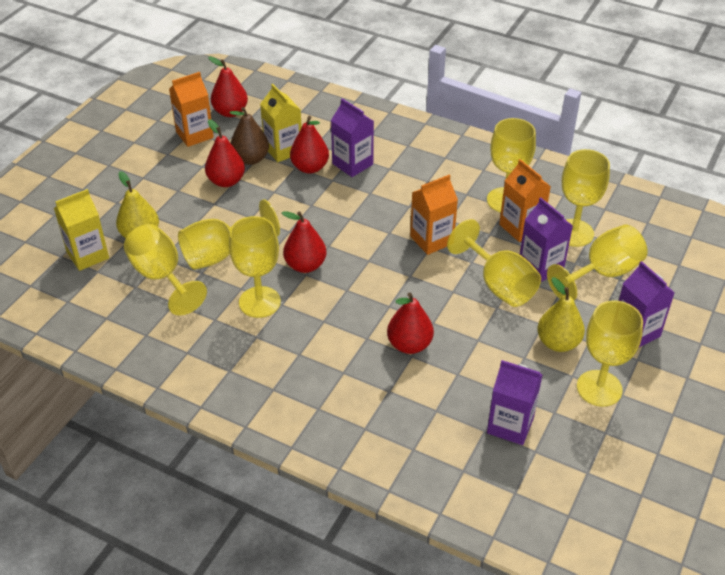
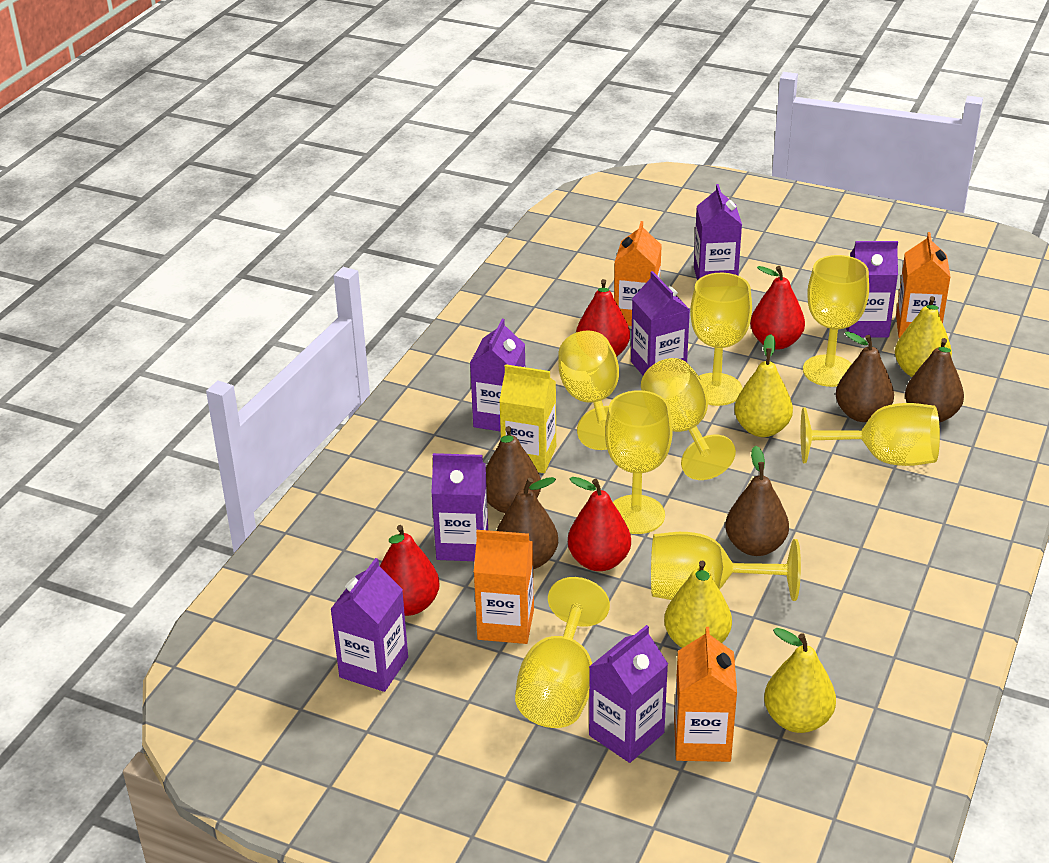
brown pear: 1 -> 5
orange carton: 3 -> 4
purple carton: 4 -> 7
red pear: 5 -> 4
yellow carton: 2 -> 1
yellow pear: 2 -> 4

